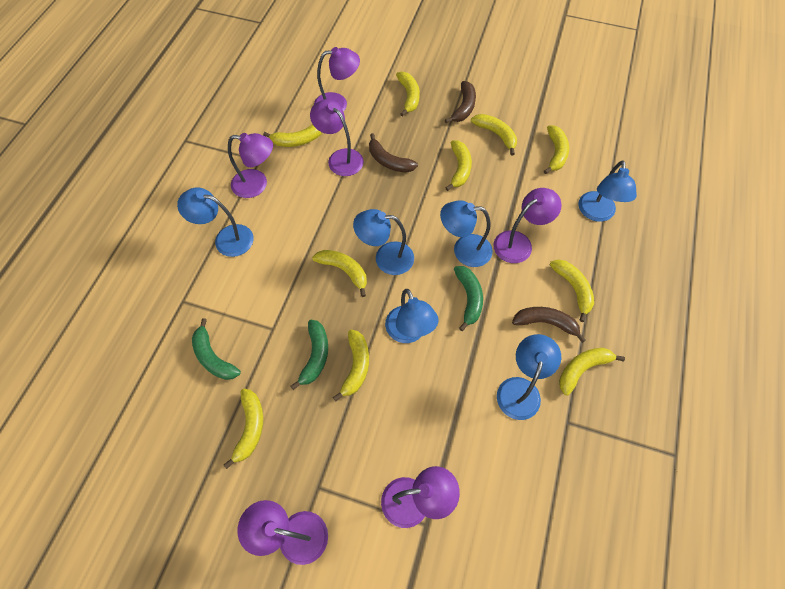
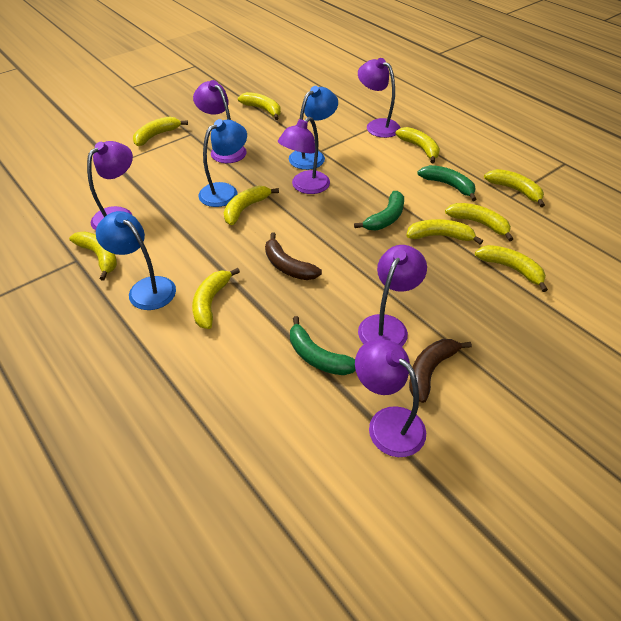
blue lamp: 6 -> 3
brown banana: 3 -> 2

